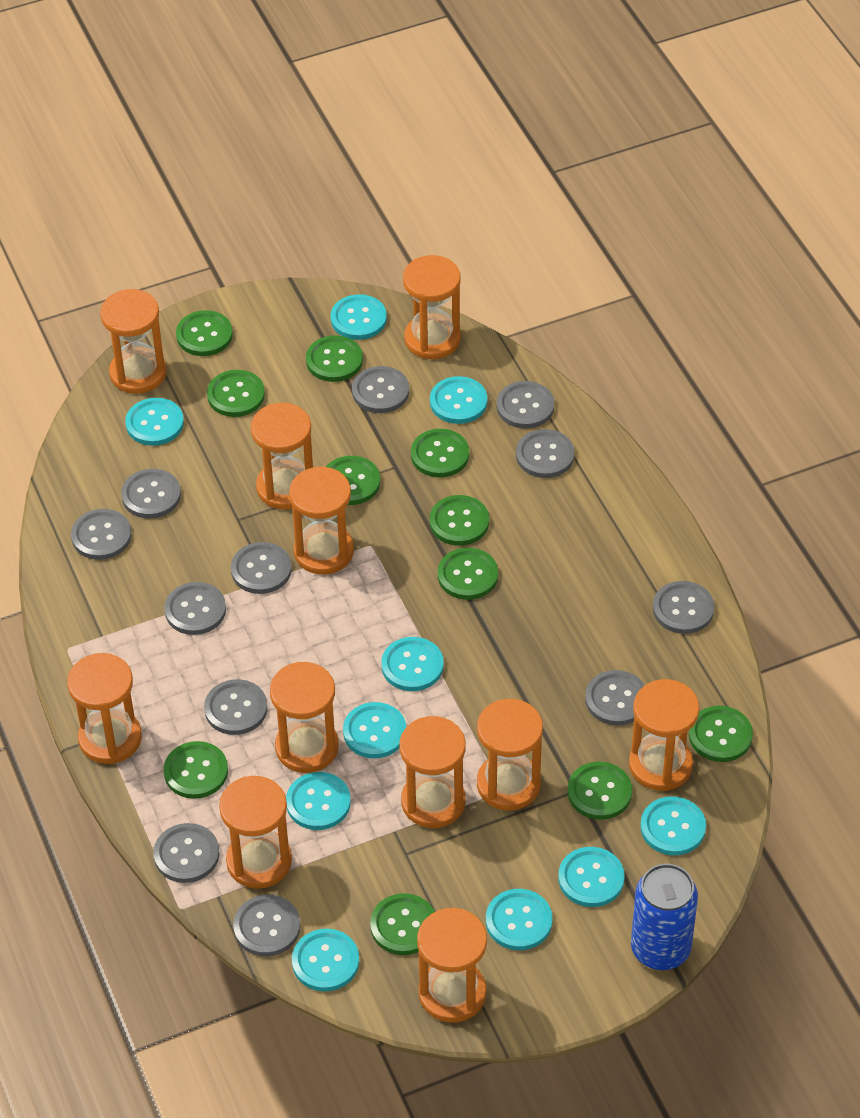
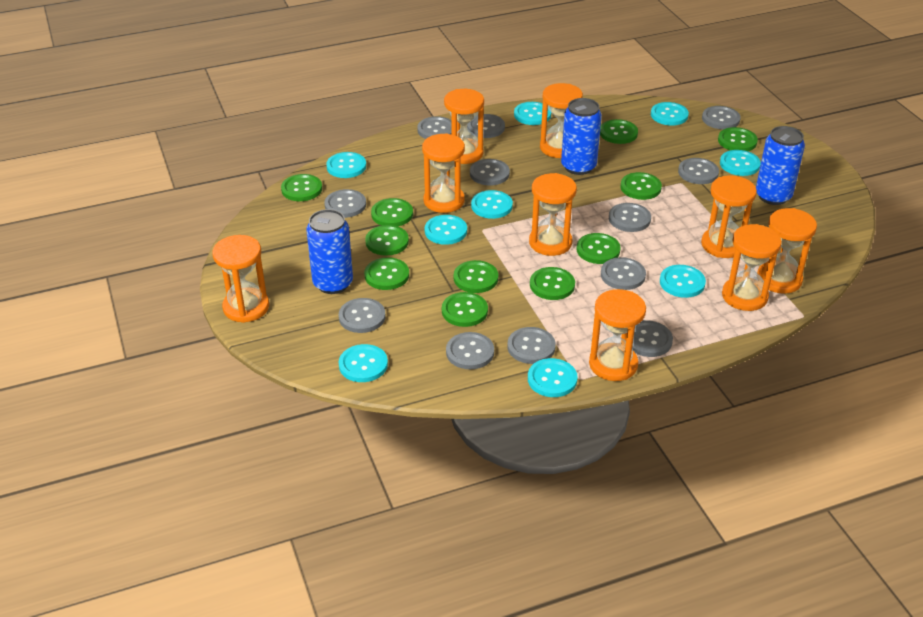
blue can: 1 -> 3
orange hourglass: 11 -> 9
turquoise button: 10 -> 9

